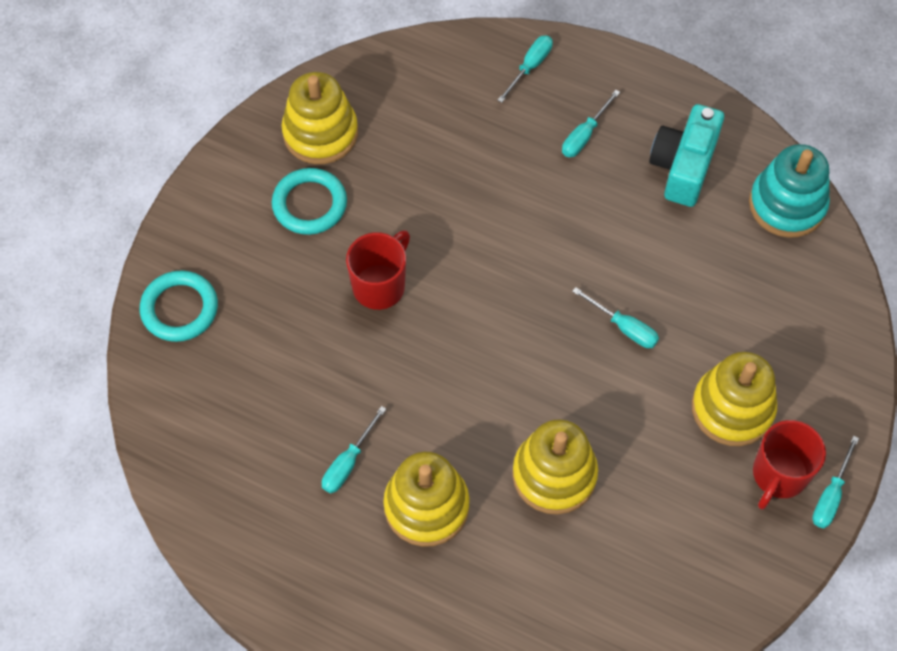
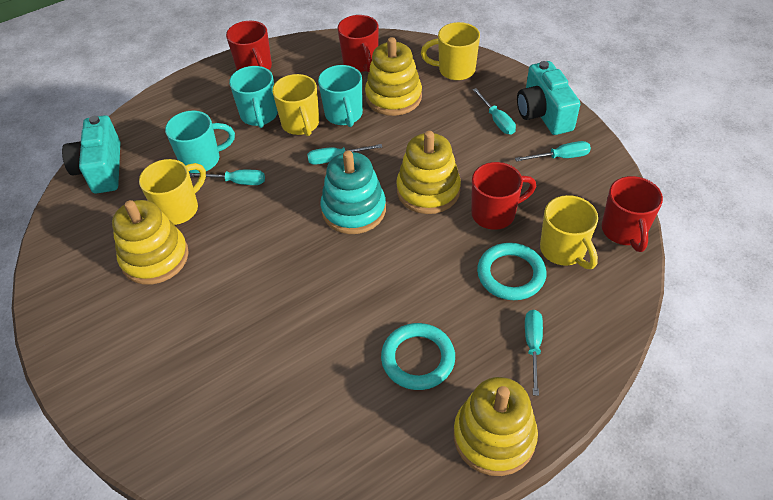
red mug: 2 -> 4
turquoise camera: 1 -> 2
turquoise mug: 0 -> 3
yellow mug: 0 -> 4

